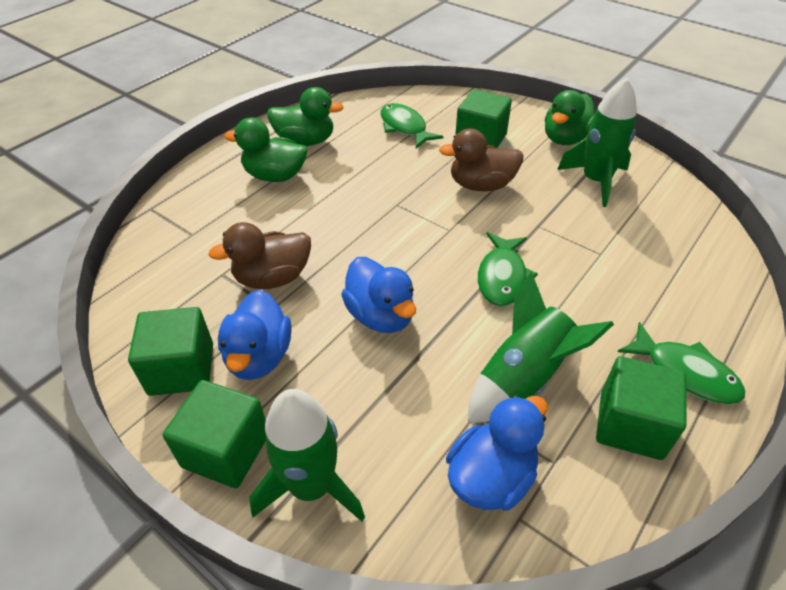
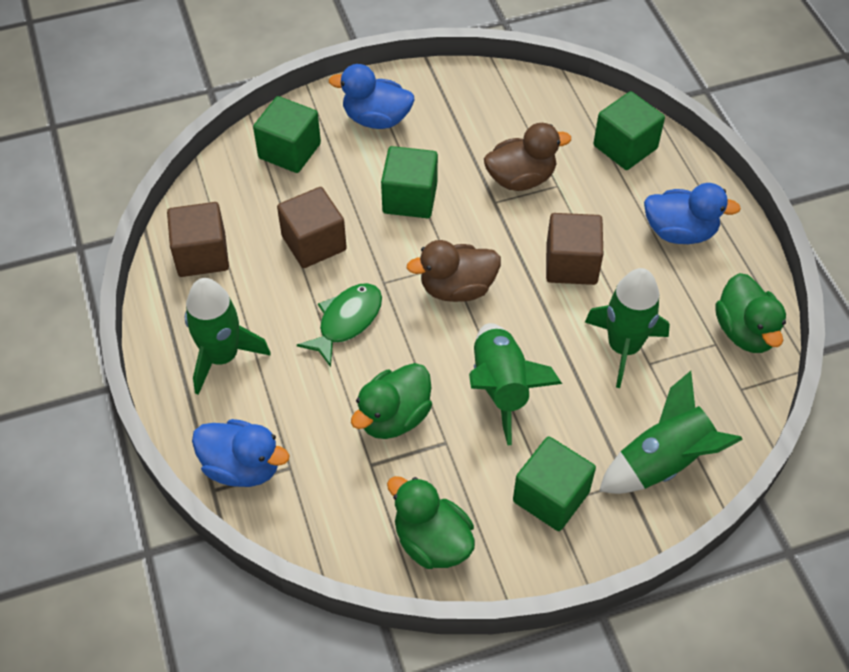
brown cube: 0 -> 3
green fish: 3 -> 1
green rocket: 3 -> 4

